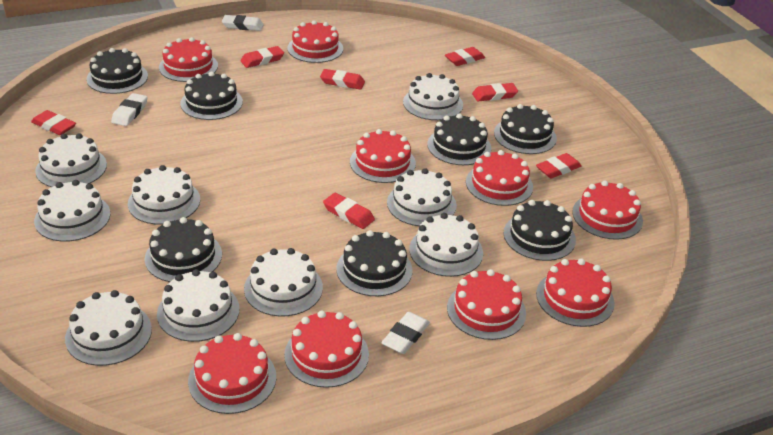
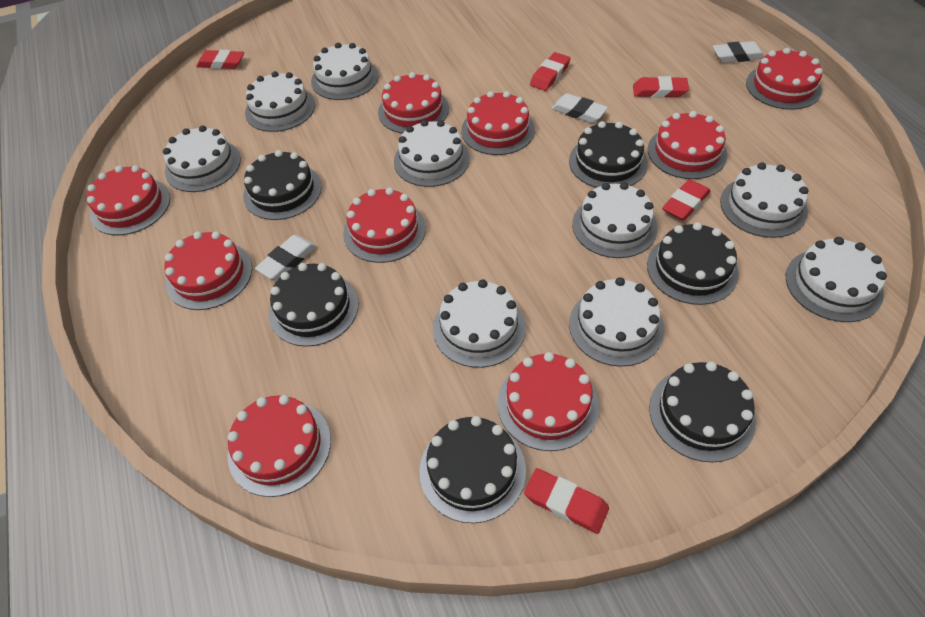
black cake: 7 -> 6
red eraser: 7 -> 5

